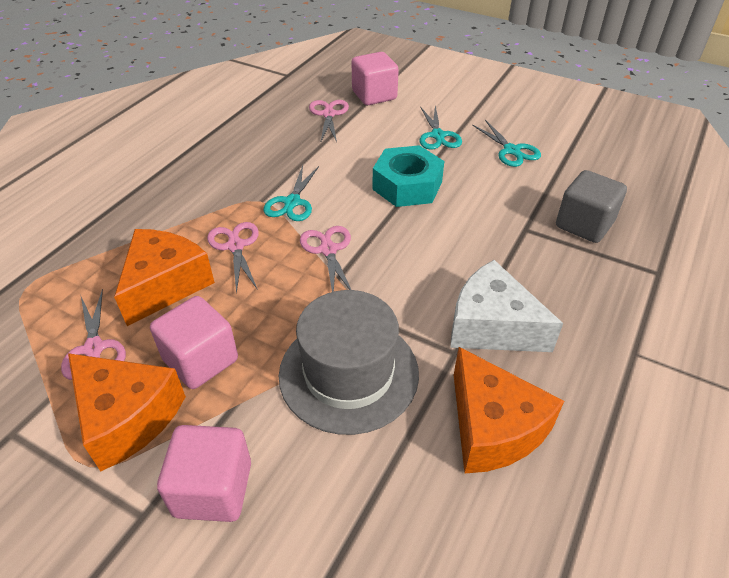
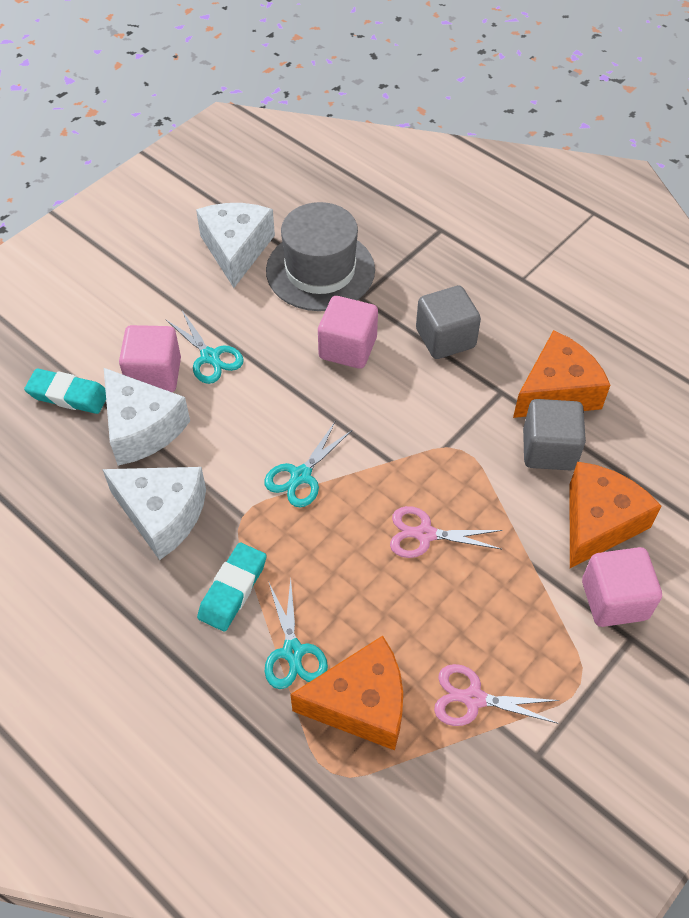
grey cube: 1 -> 2
pink scissors: 4 -> 2
turquoise eraser: 0 -> 2
turquoise nut: 1 -> 0
white cheese: 1 -> 3

